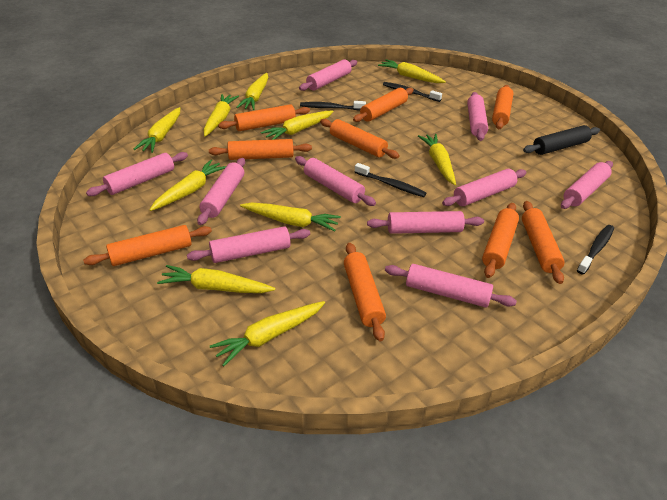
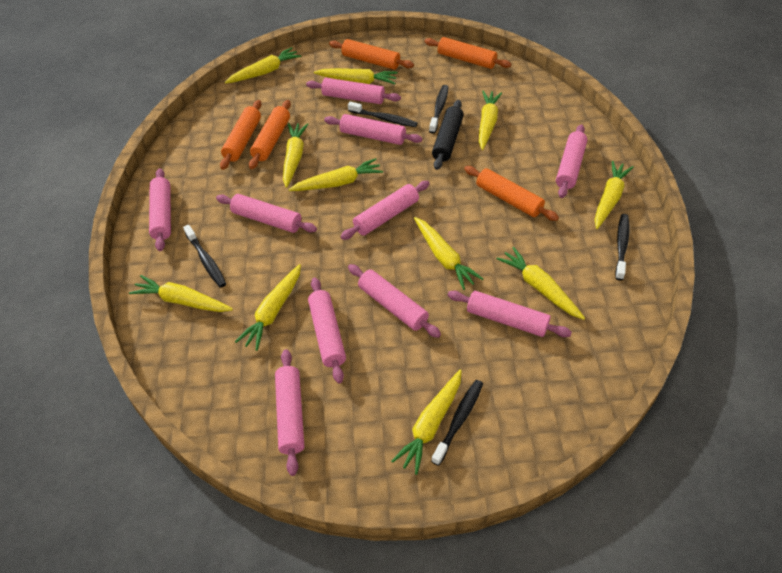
black toothbrush: 4 -> 5
orange rolling pin: 9 -> 5
yellow carrot: 10 -> 11

